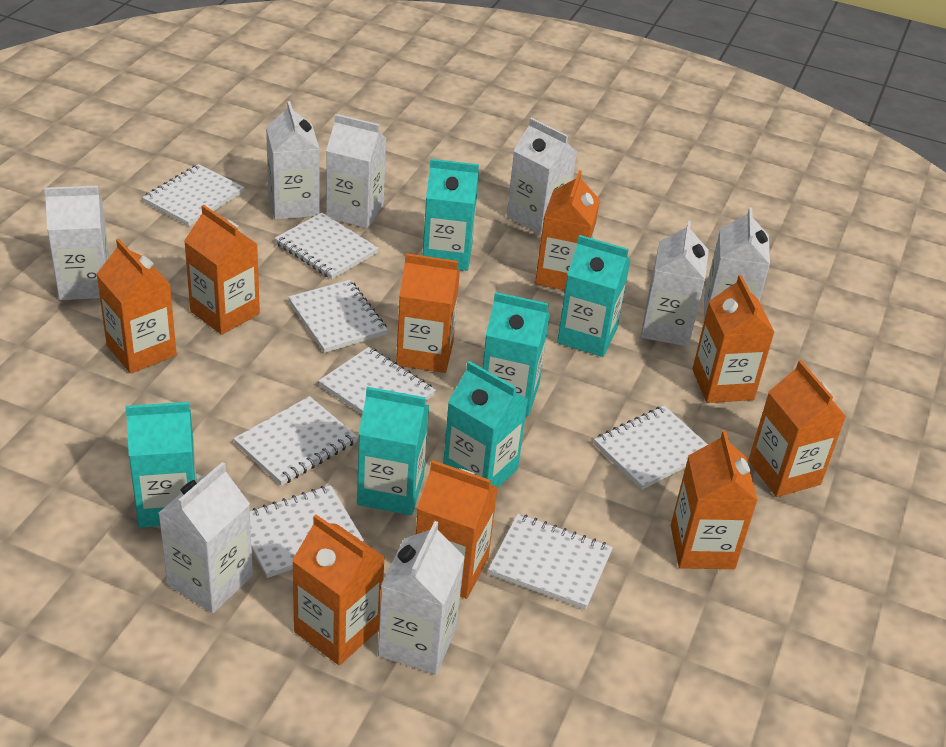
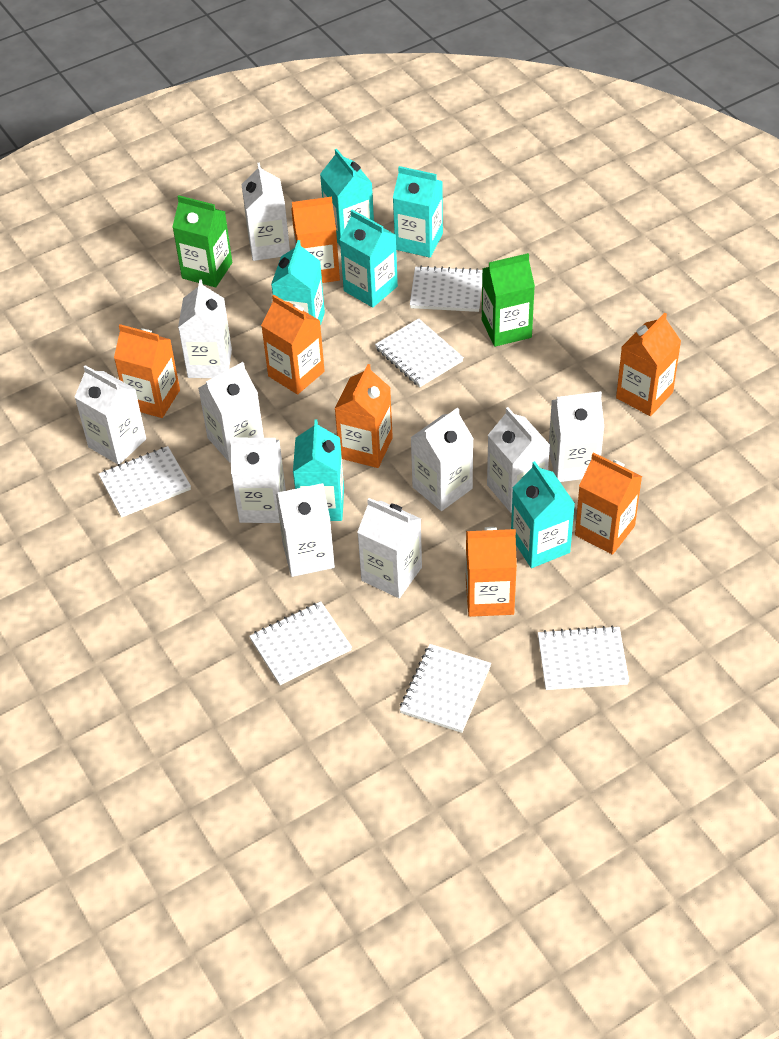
green carton: 0 -> 2
orange carton: 9 -> 7
white carton: 8 -> 10
white notebook: 8 -> 6

